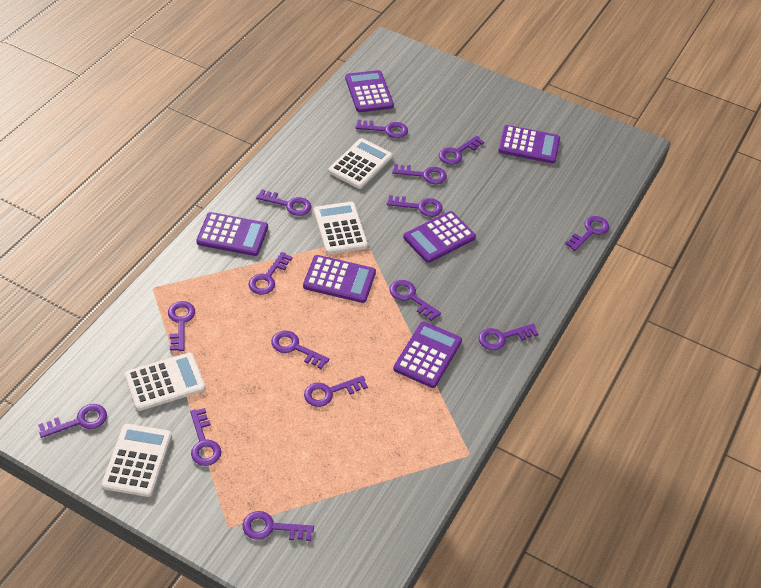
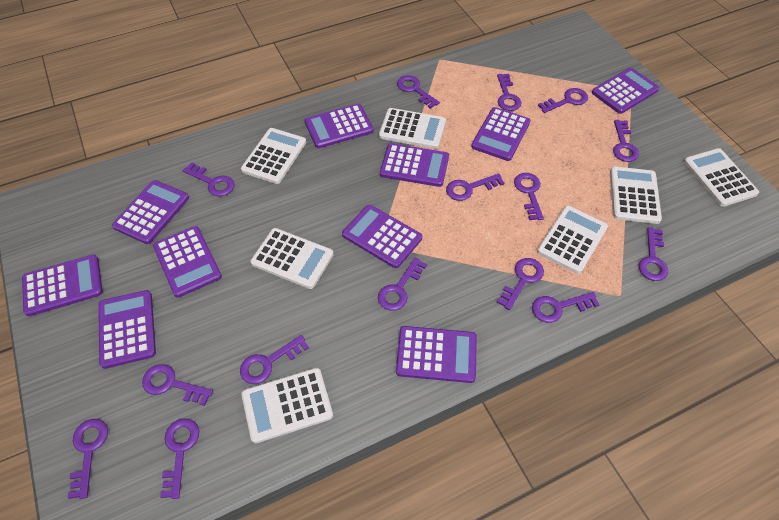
purple calculator: 6 -> 10
white calculator: 4 -> 7

